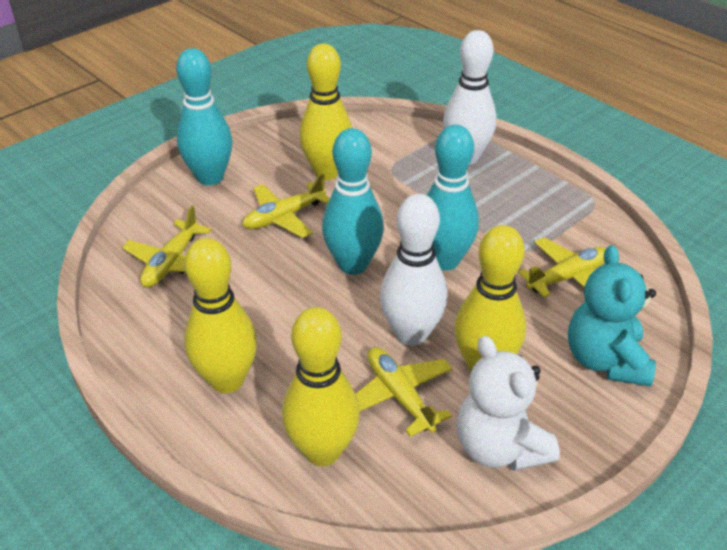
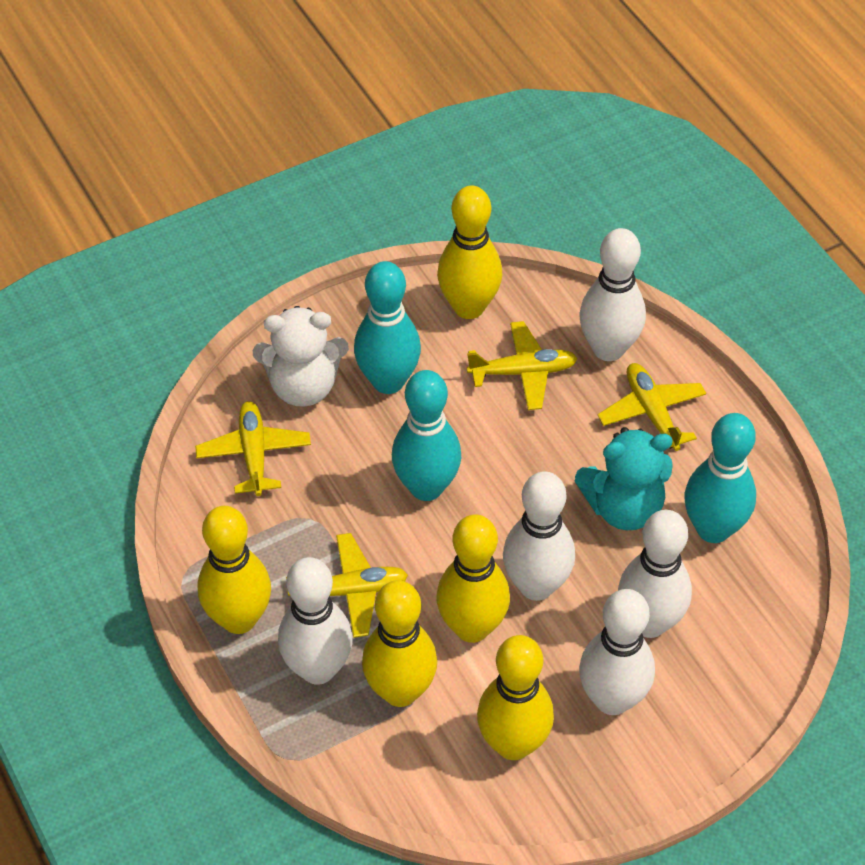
white bowling pin: 2 -> 5
yellow bowling pin: 4 -> 5

